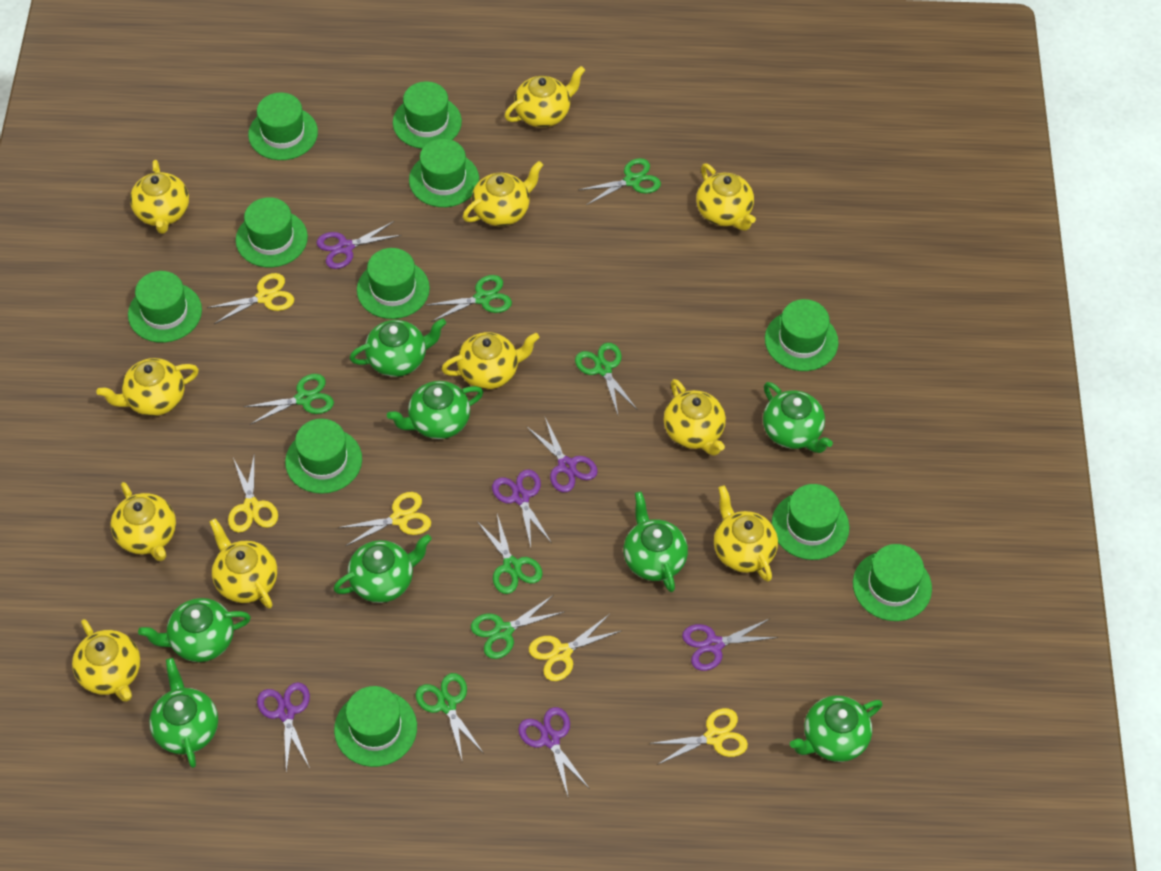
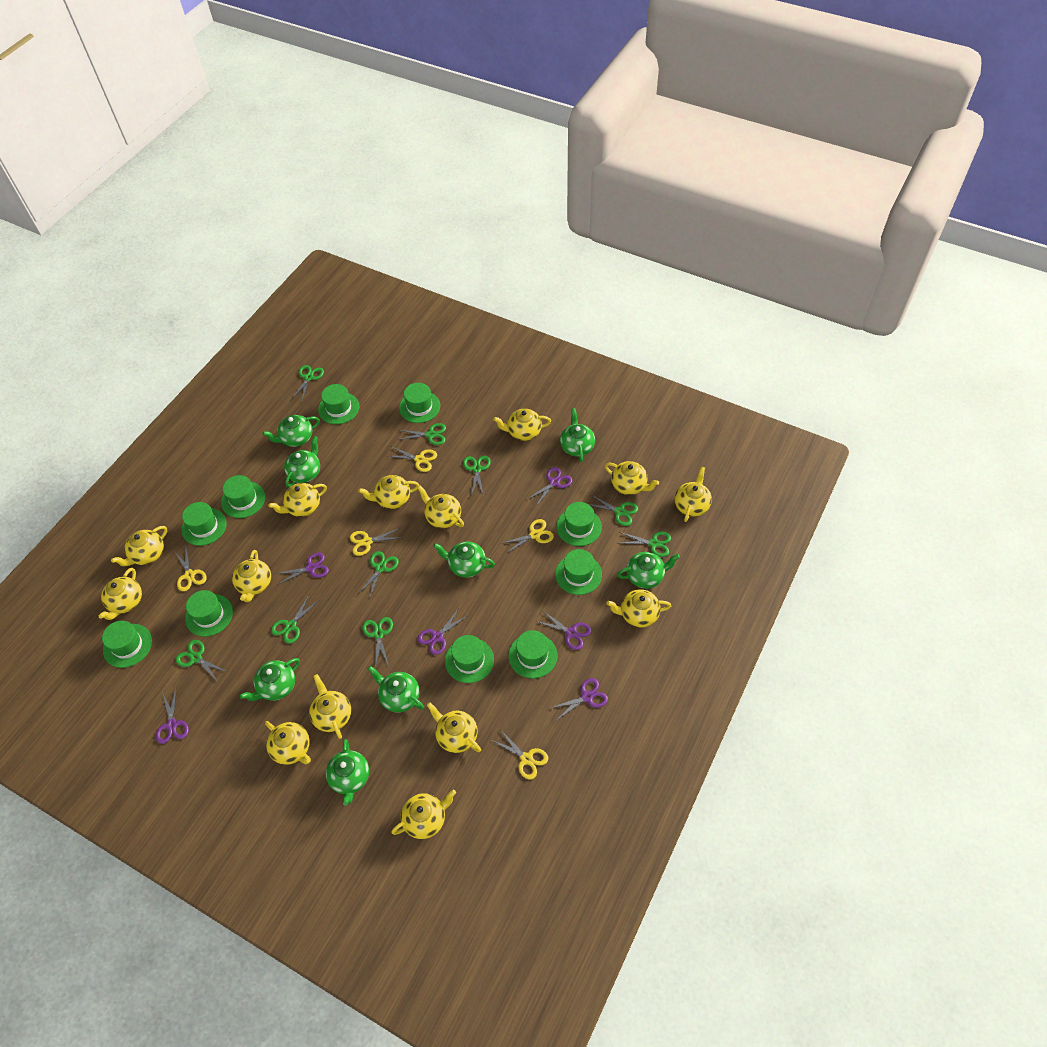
green hat: 11 -> 10
green scissors: 7 -> 9
yellow teapot: 11 -> 14

